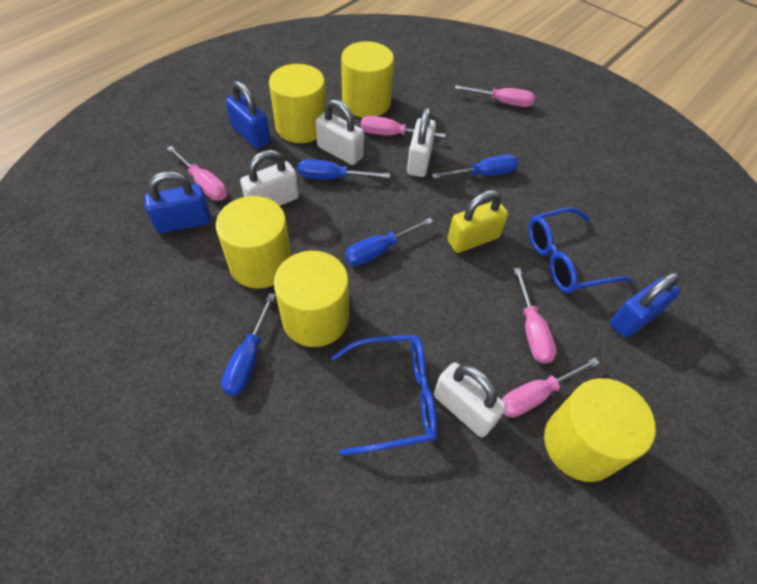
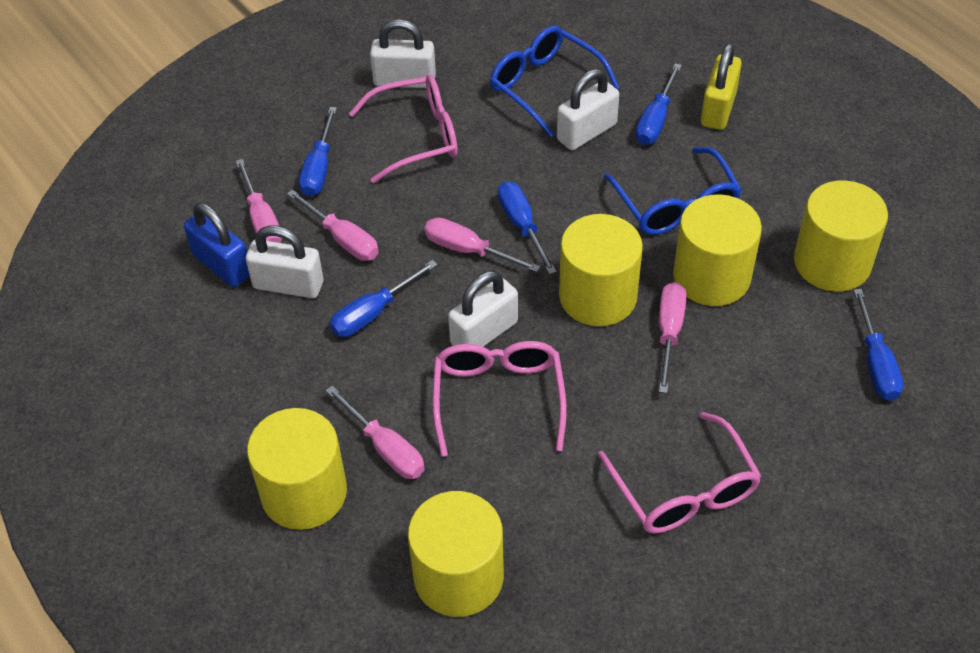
blue padlock: 3 -> 1
blue screwdriver: 4 -> 5
pink glasses: 0 -> 3

